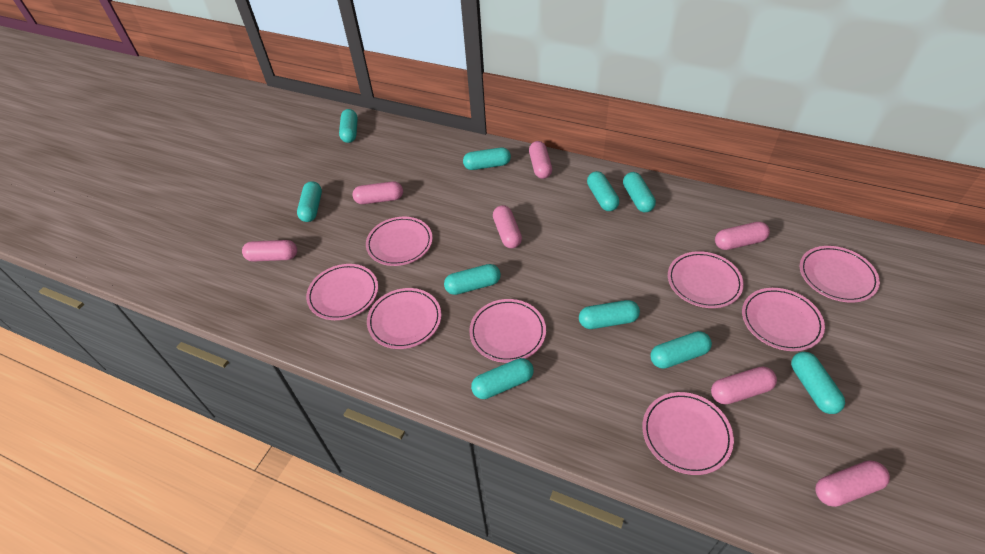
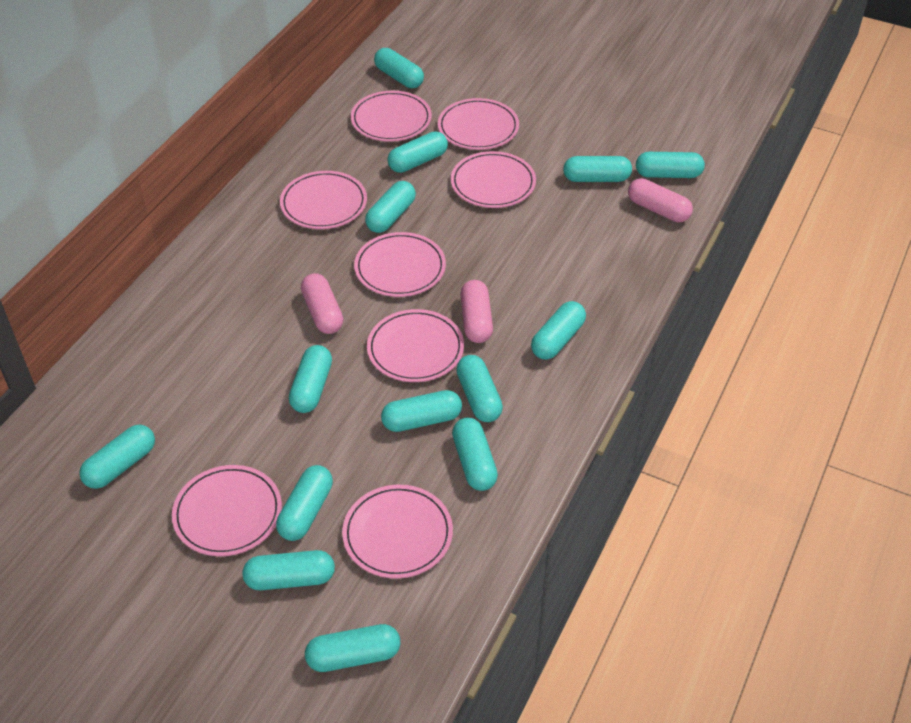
pink capsule: 7 -> 3
turquoise capsule: 10 -> 14

